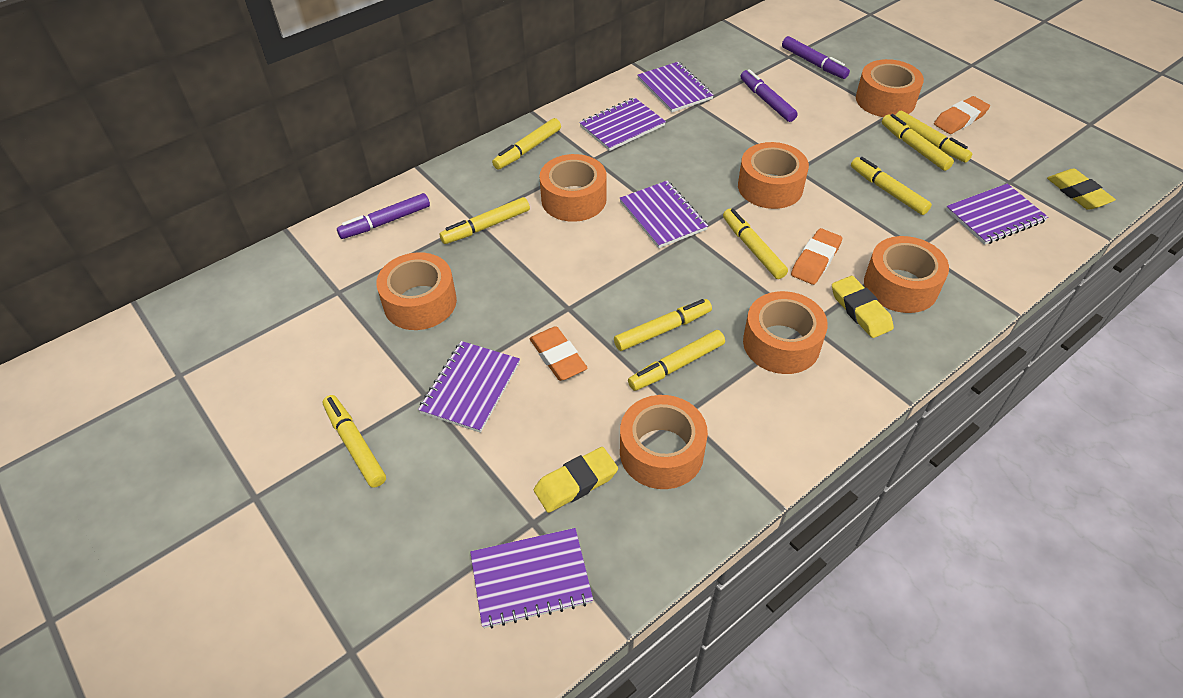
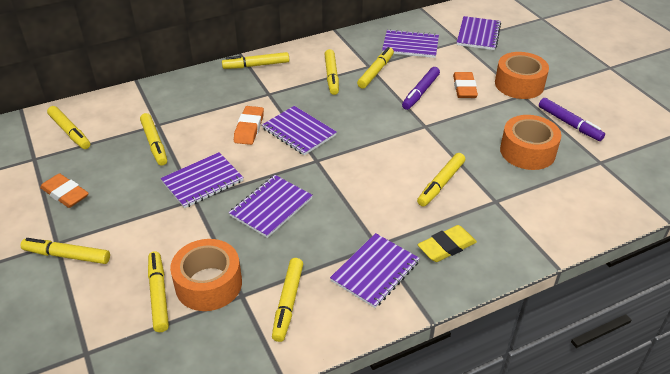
orange tape: 7 -> 3
purple marker: 3 -> 2
yellow eraser: 3 -> 1

